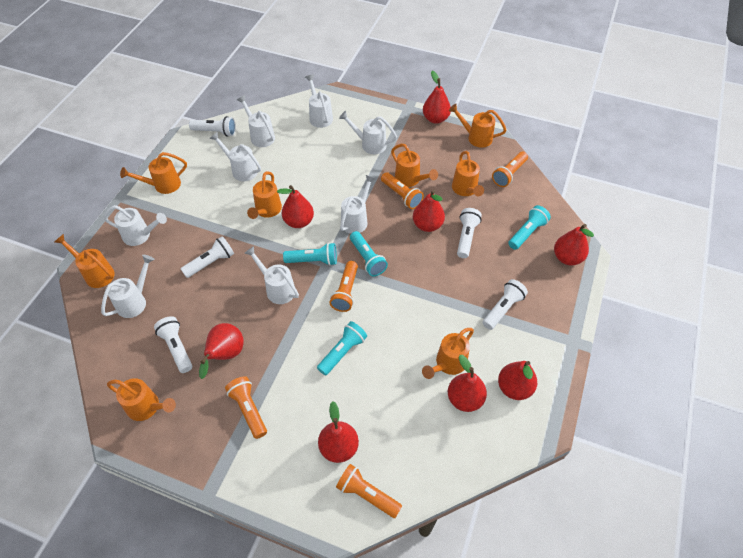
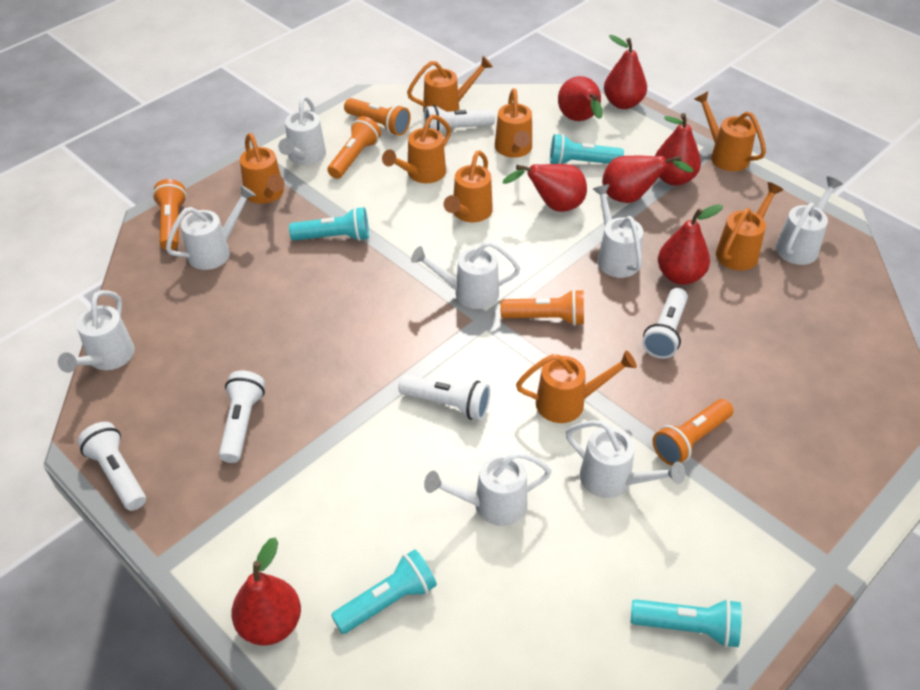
red pear: 8 -> 7

